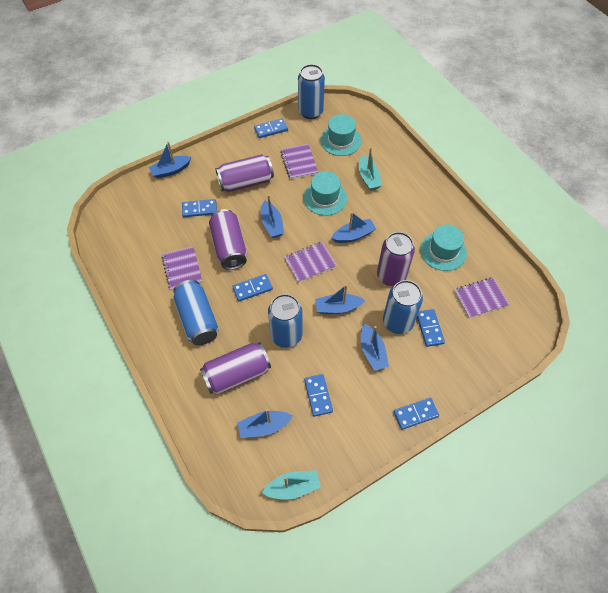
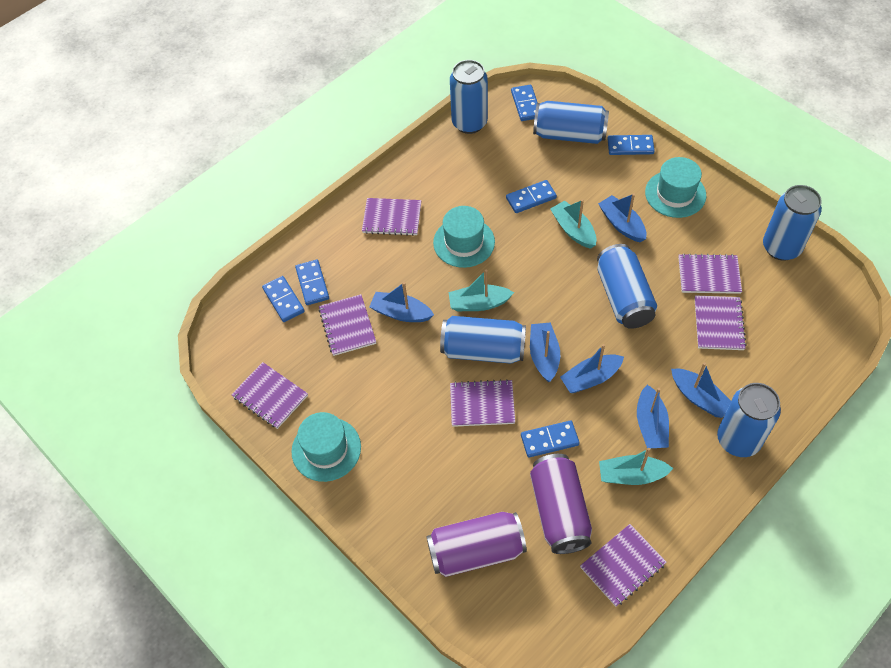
blue can: 4 -> 6
purple can: 4 -> 2
purple notebook: 4 -> 7
turquoise boat: 2 -> 3

